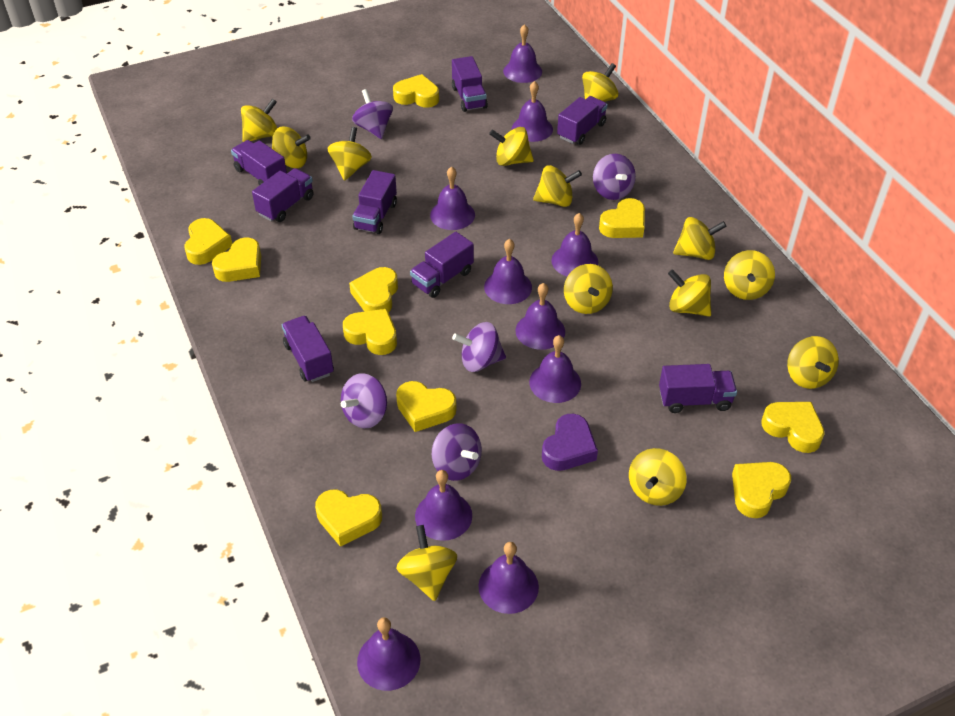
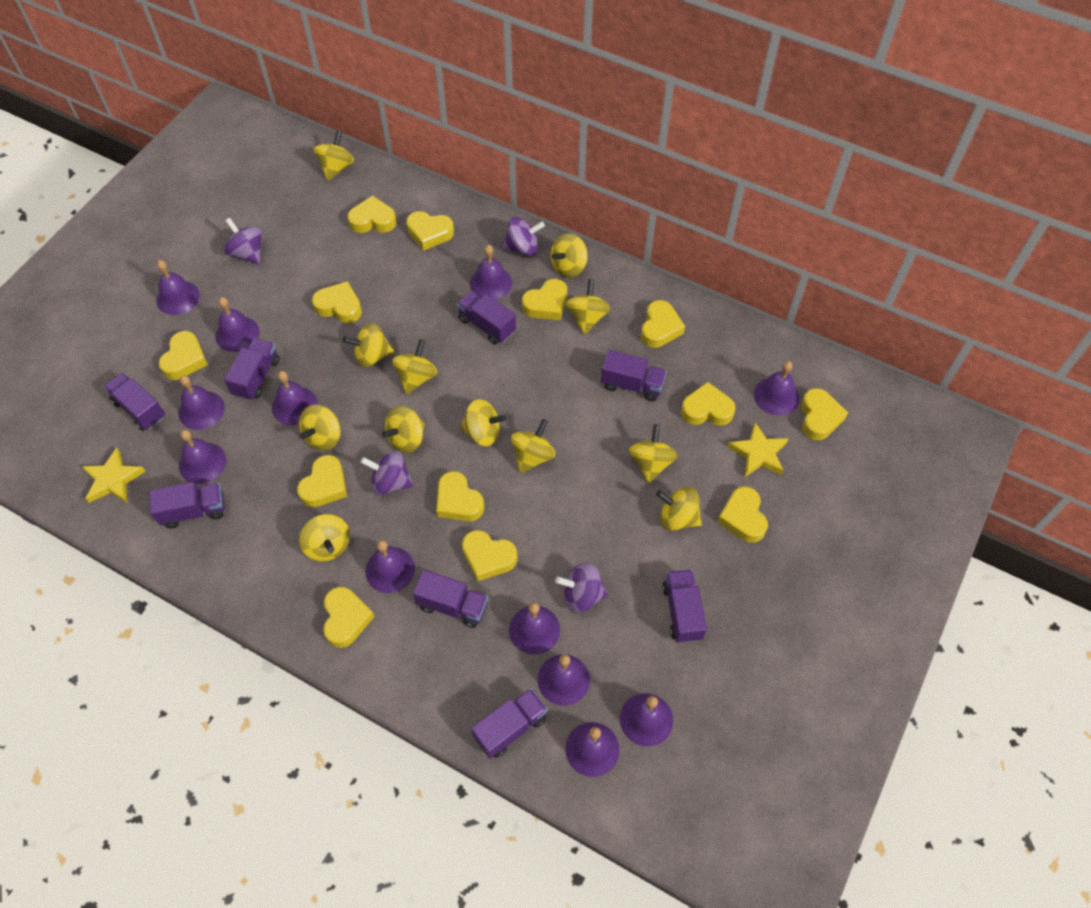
purple bell: 10 -> 12
purple heart: 1 -> 0
purple spinning top: 5 -> 4
yellow heart: 10 -> 13
yellow spinning top: 13 -> 12
yellow star: 0 -> 2

